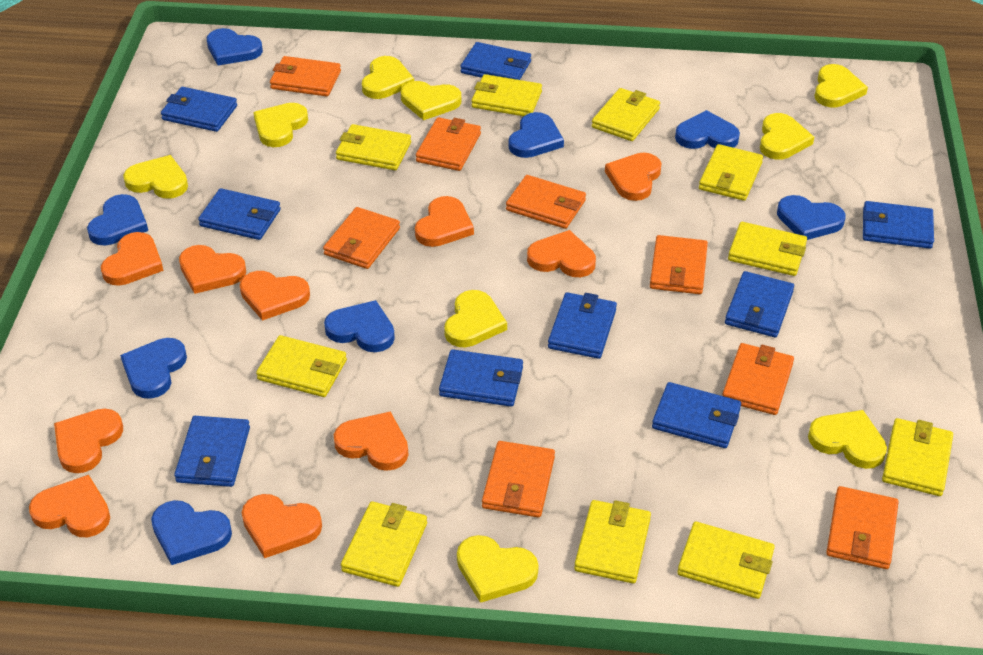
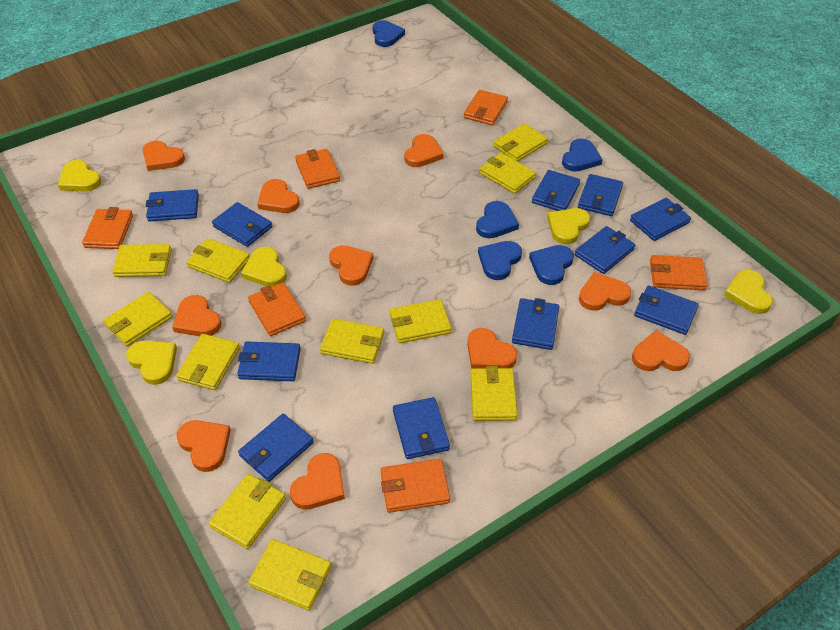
blue heart: 8 -> 5
blue wallet: 9 -> 11
orange wallet: 8 -> 6
yellow heart: 9 -> 5
yellow wallet: 10 -> 11

